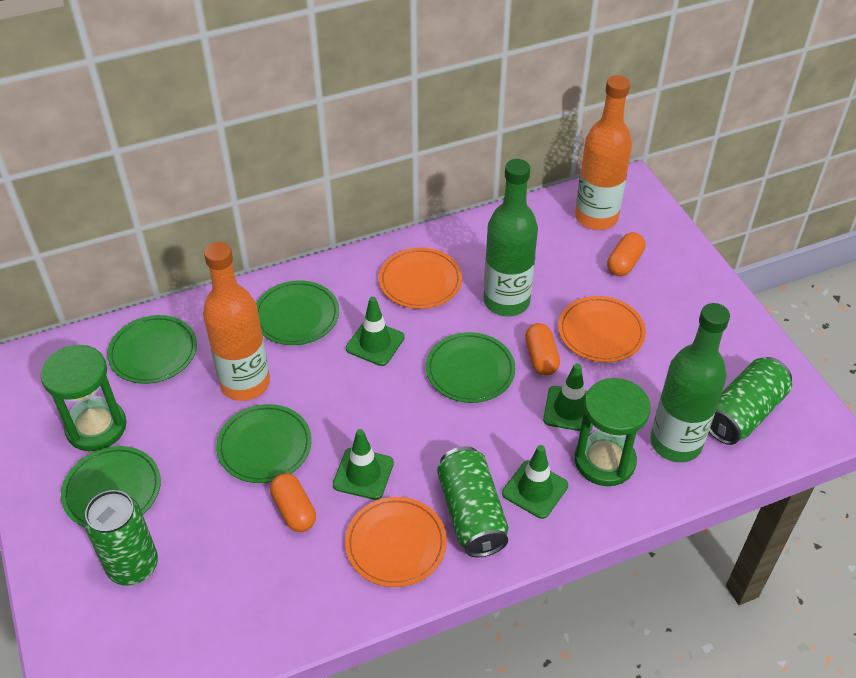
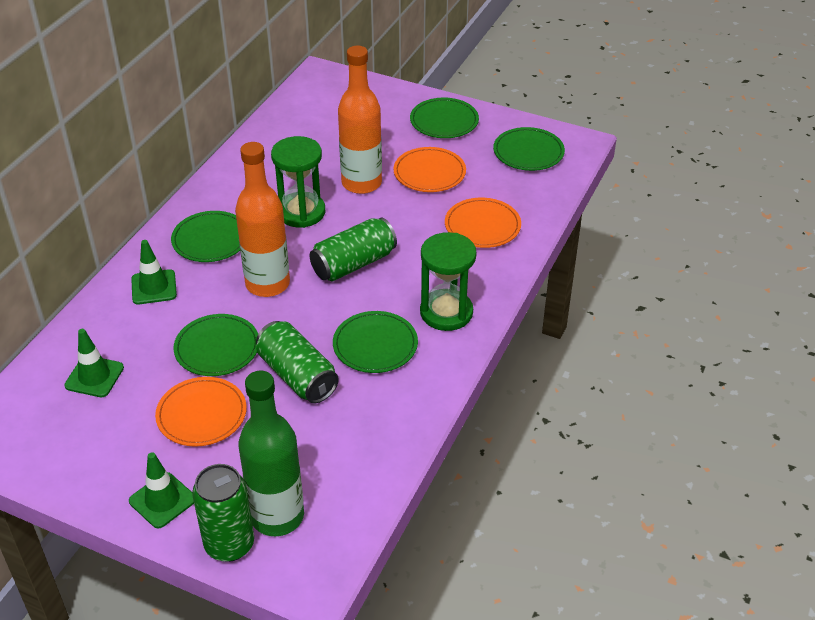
green bottle: 2 -> 1
green traffic cone: 4 -> 3
orange capsule: 3 -> 0

